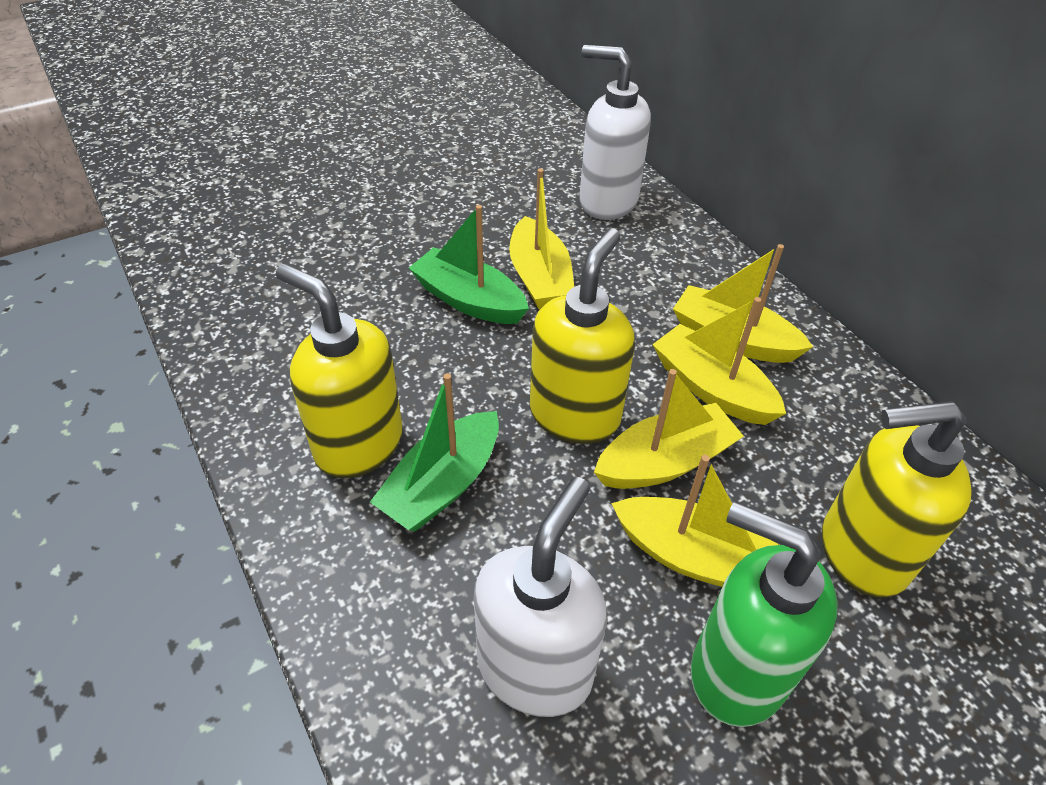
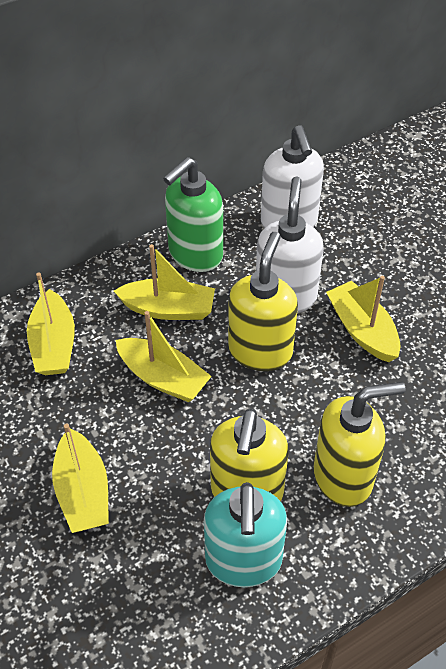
green boat: 2 -> 0
turquoise soap dispenser: 0 -> 1

